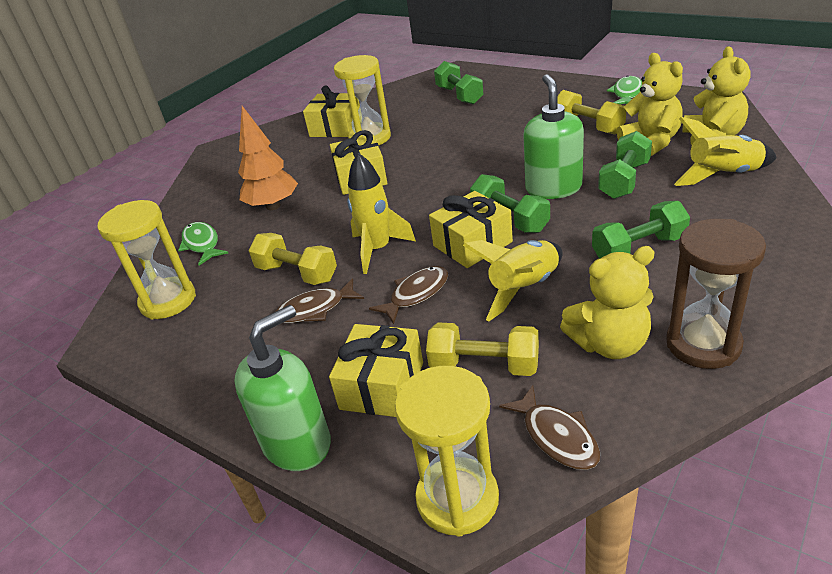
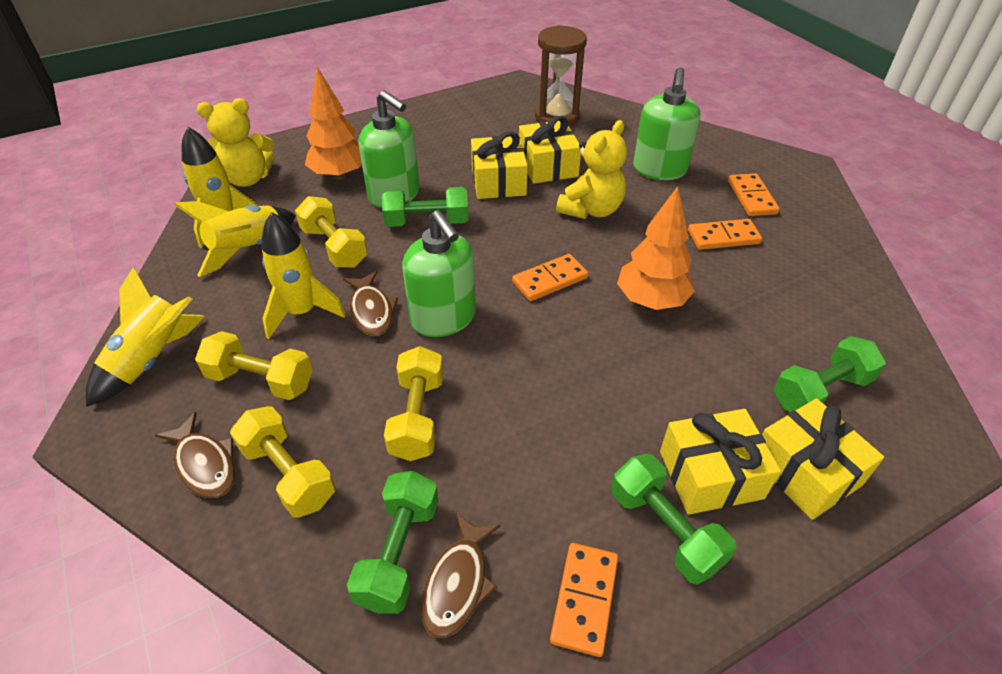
green fish: 2 -> 0
green soap dispenser: 2 -> 3
orange domino: 0 -> 4
orange tree: 1 -> 2
yellow dumbbell: 3 -> 4
yellow hourglass: 3 -> 0
yellow rocket: 3 -> 4
yellow teddy bear: 3 -> 2

